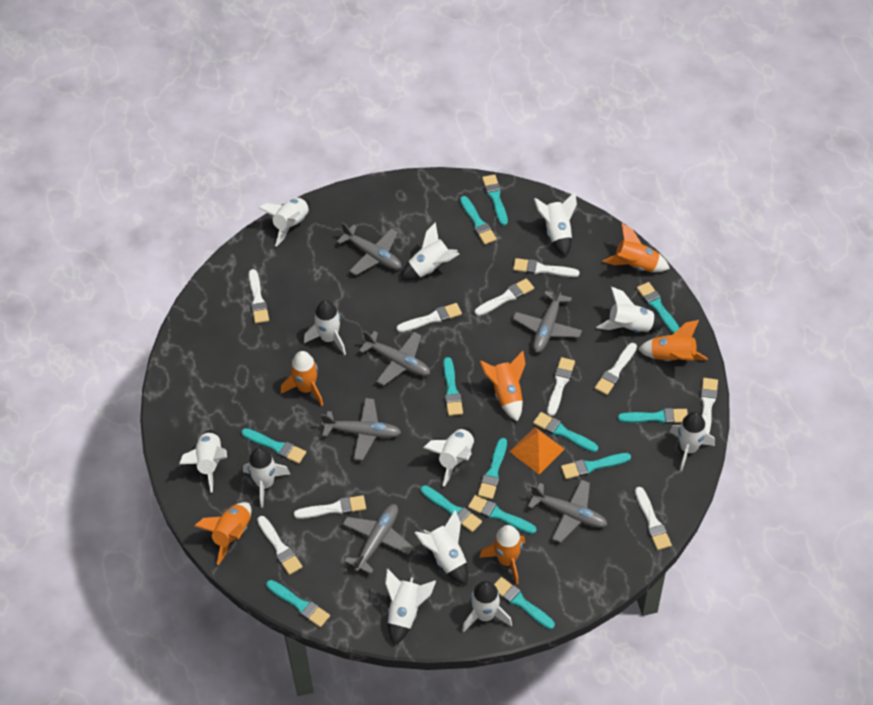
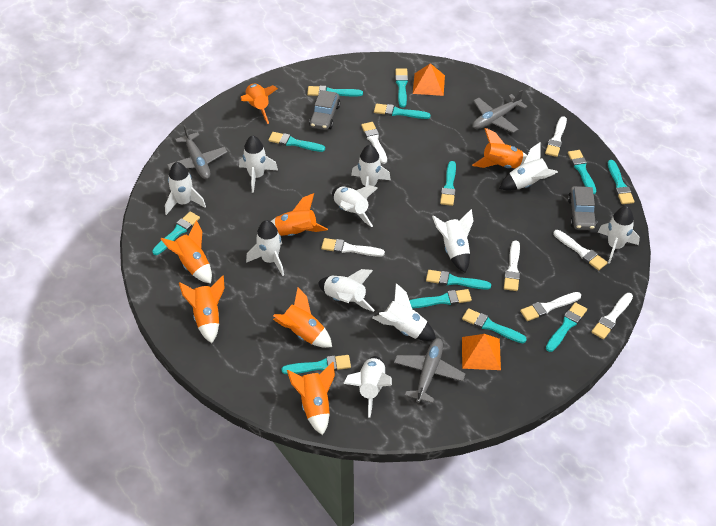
grey car: 0 -> 2
grey plane: 6 -> 3
orange pyramid: 1 -> 2
orange rocket: 6 -> 7
white brush: 10 -> 7
white rocket: 12 -> 11

